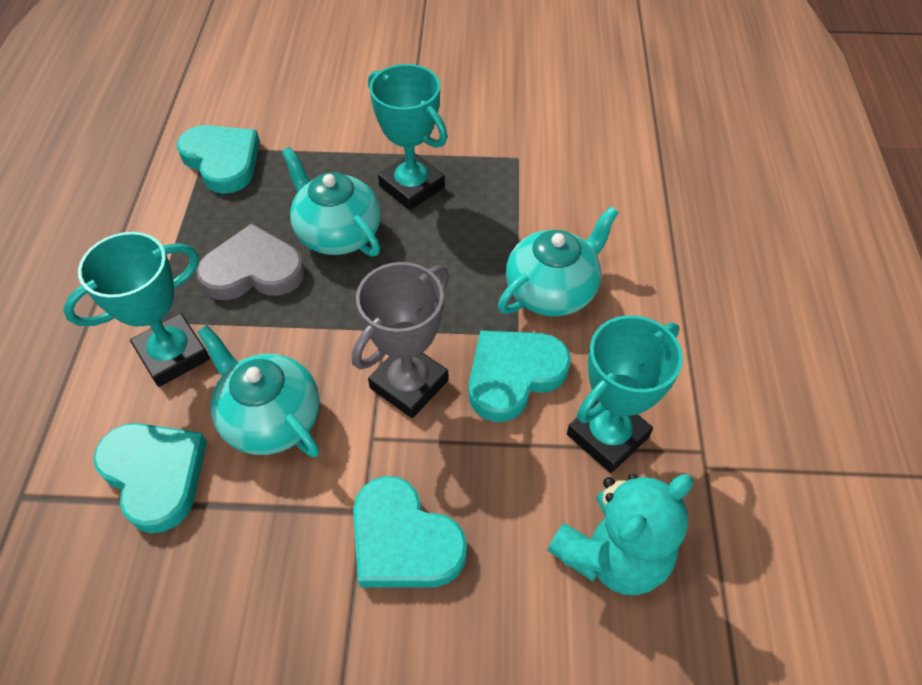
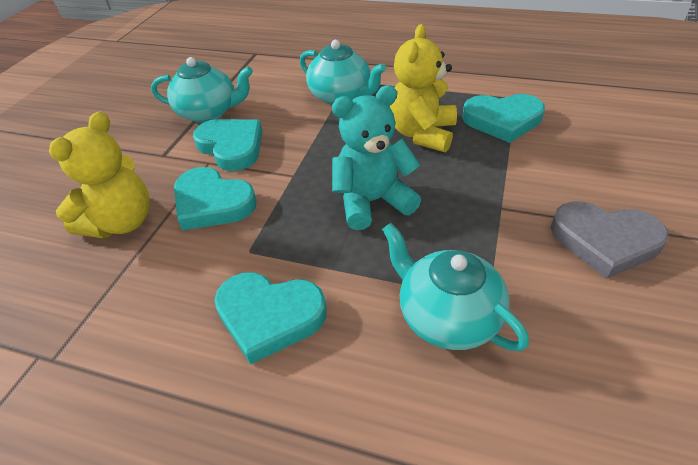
grey trophy: 1 -> 0
turquoise trophy: 3 -> 0
yellow teddy bear: 0 -> 2

